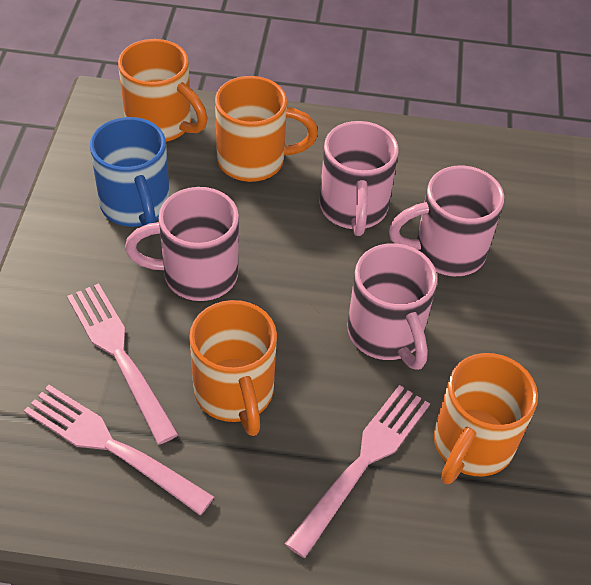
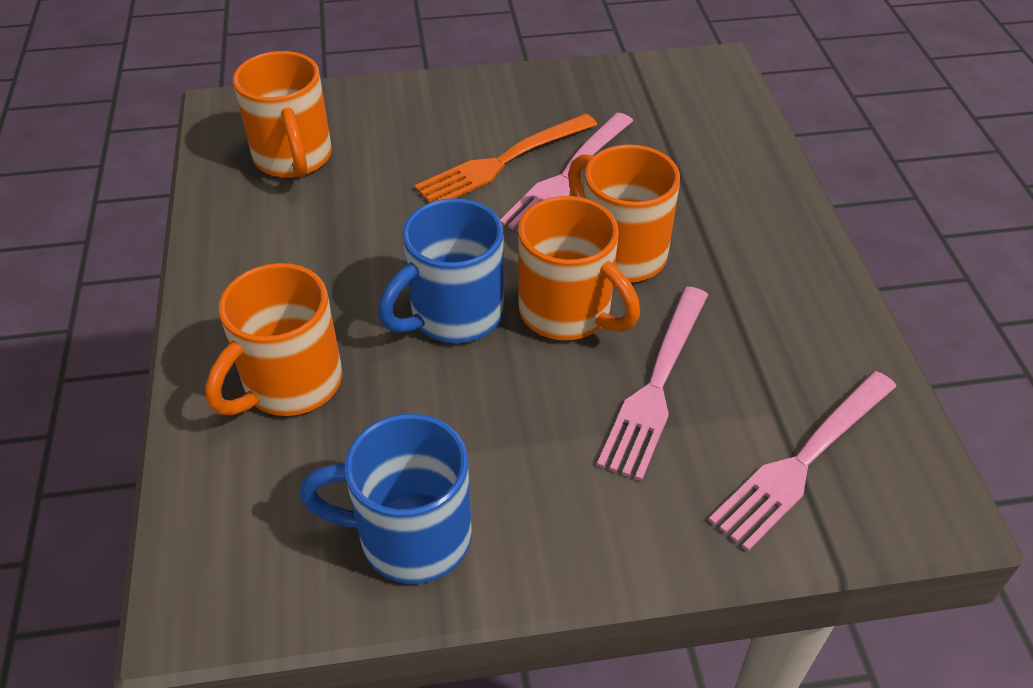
blue mug: 1 -> 2
orange fork: 0 -> 1
pink mug: 4 -> 0

